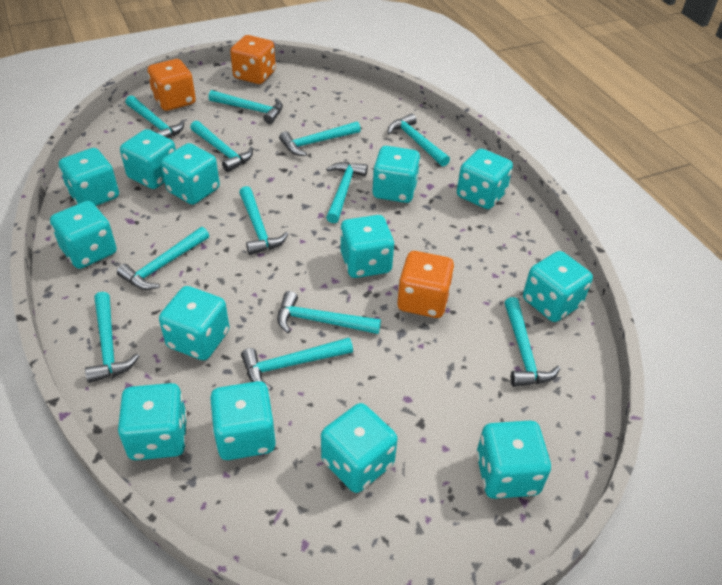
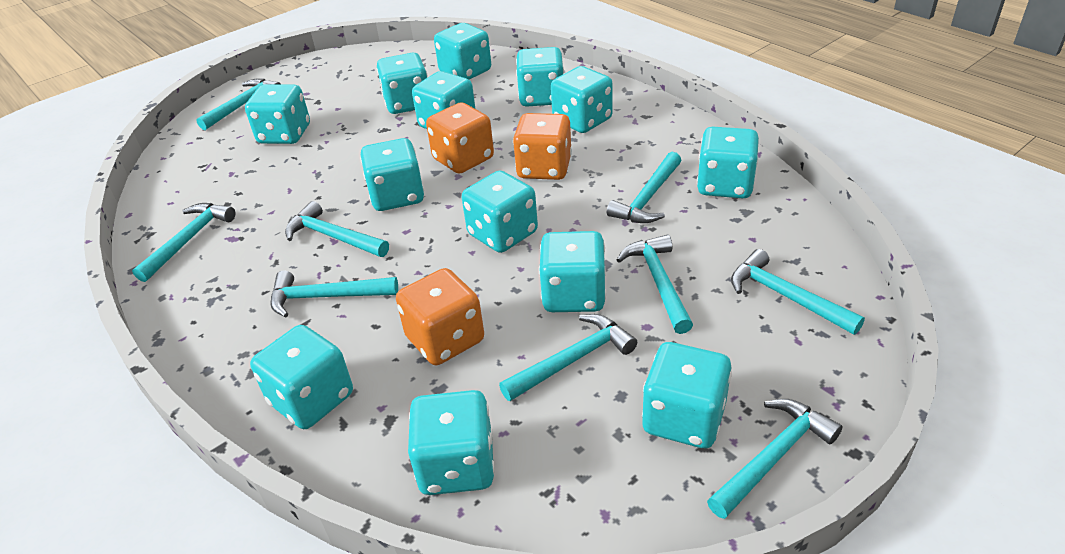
turquoise hammer: 12 -> 9

